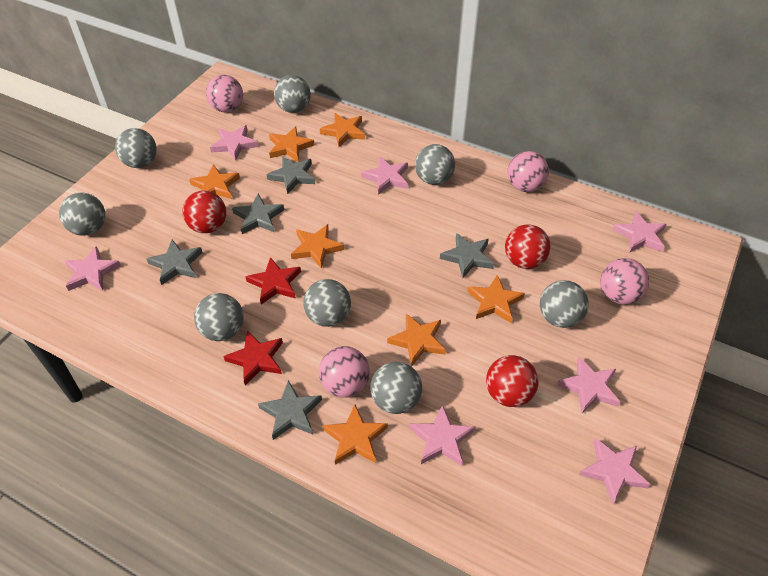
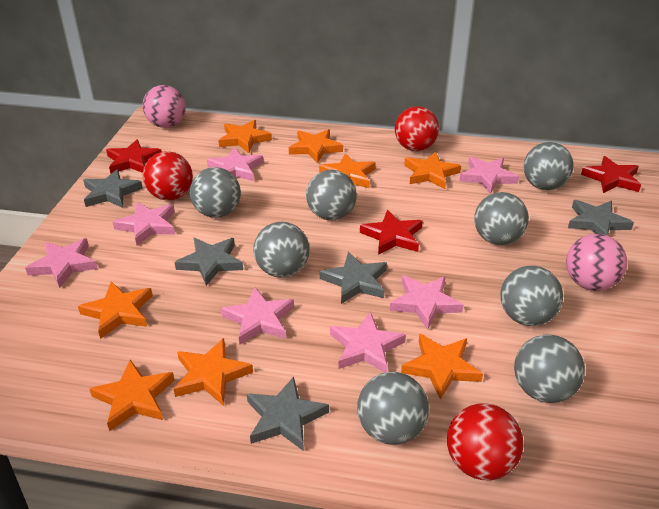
orange star: 7 -> 8
pink ball: 4 -> 2
red star: 2 -> 3

